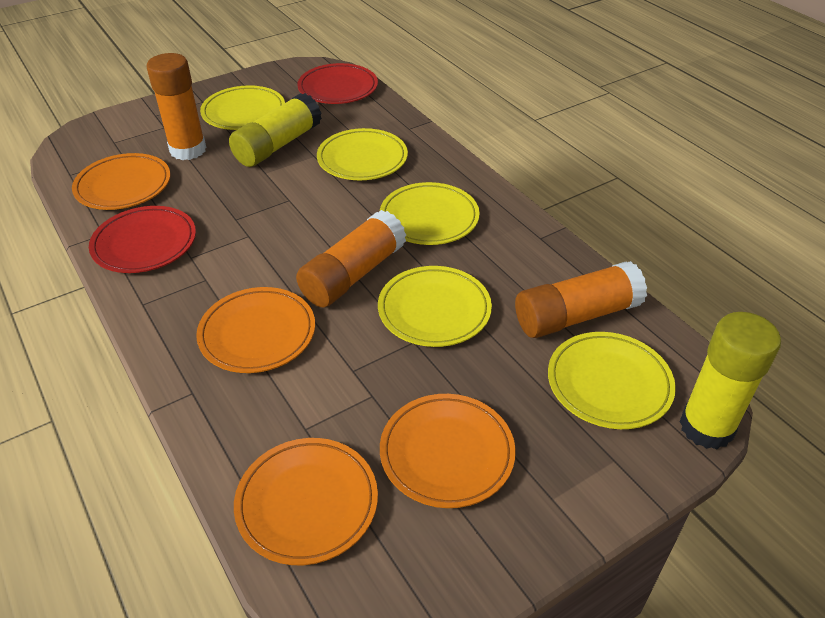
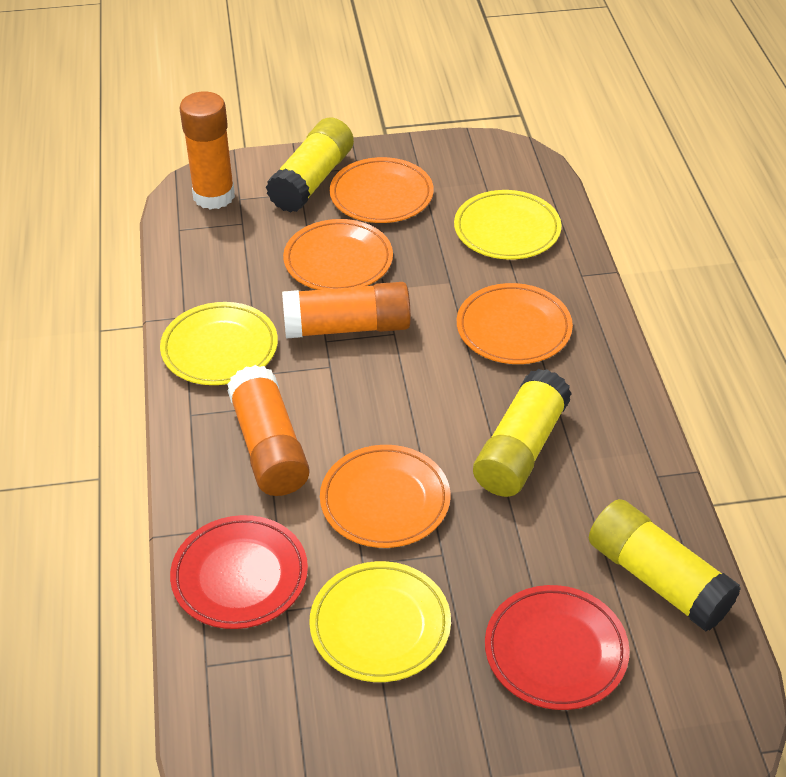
yellow glue stick: 2 -> 3
yellow plate: 5 -> 3

